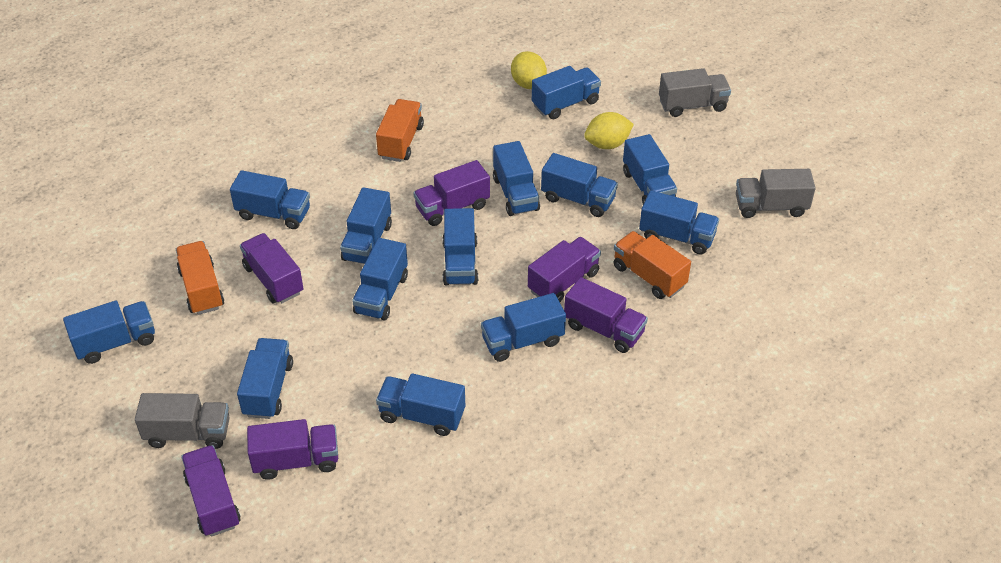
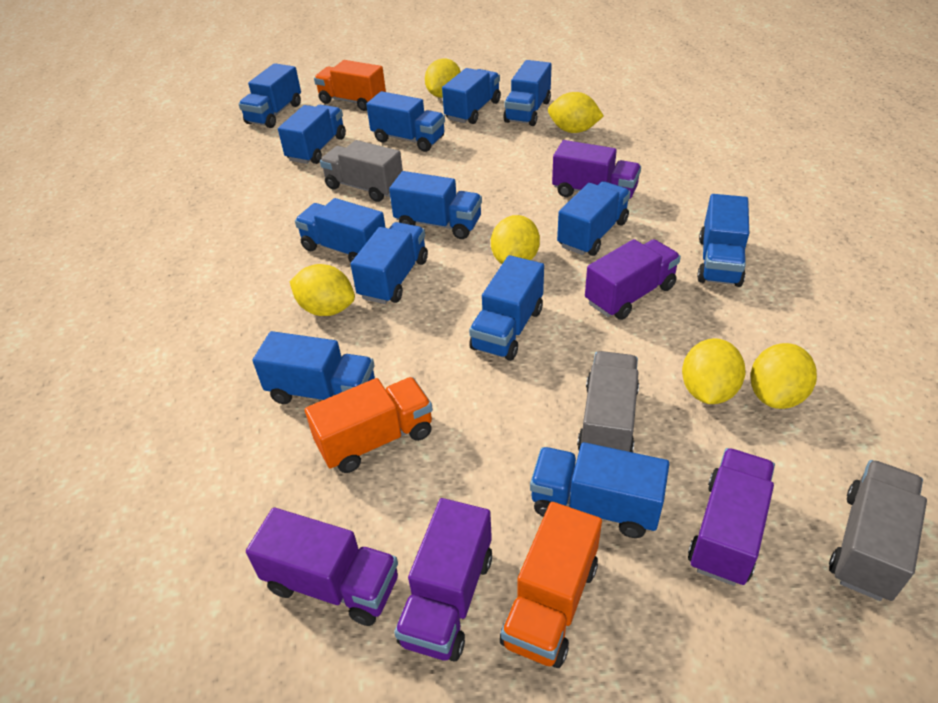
purple truck: 6 -> 5
yellow lemon: 2 -> 6

